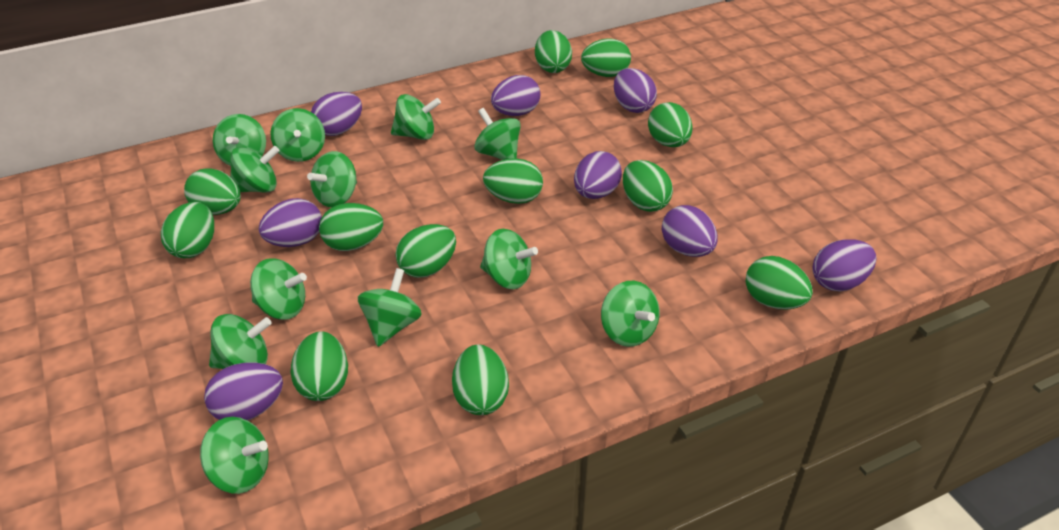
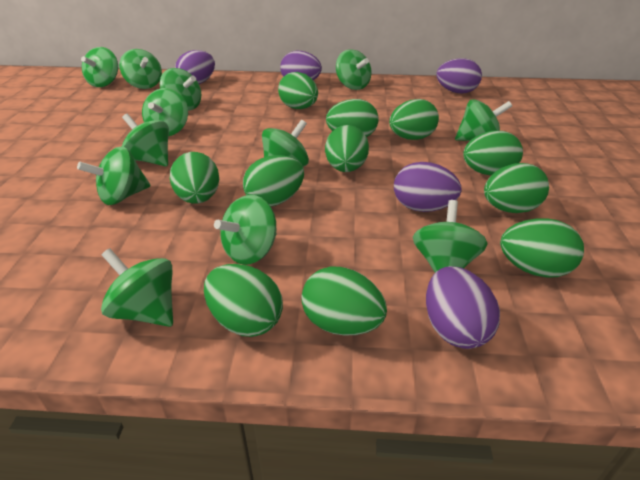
green egg: 12 -> 11
purple egg: 8 -> 5

